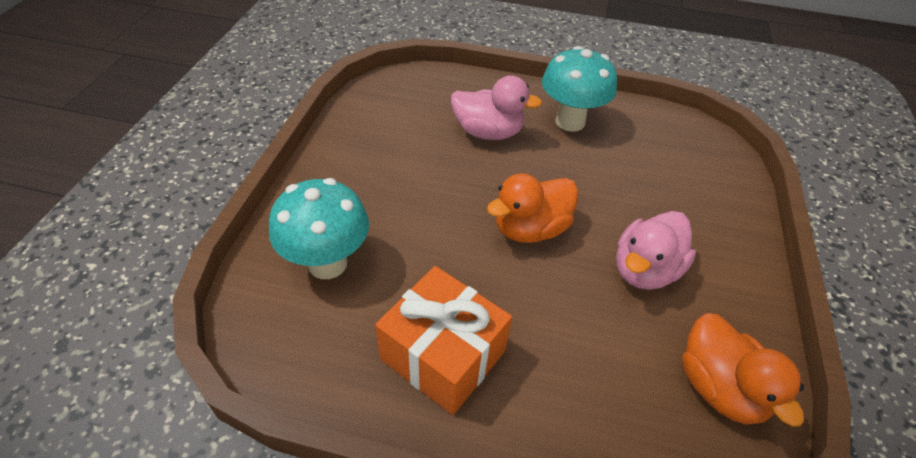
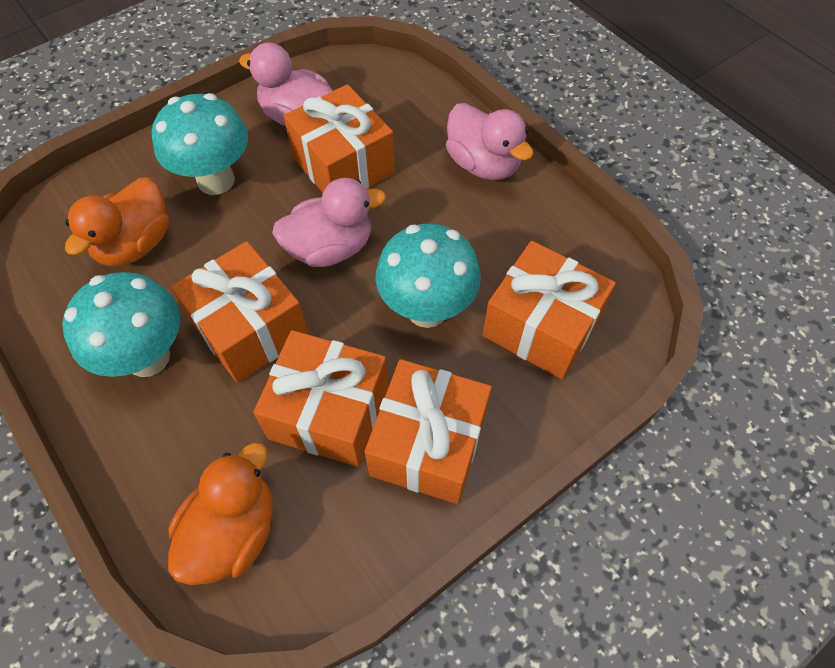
orange gift: 1 -> 5
pink duck: 2 -> 3
turquoise mushroom: 2 -> 3

